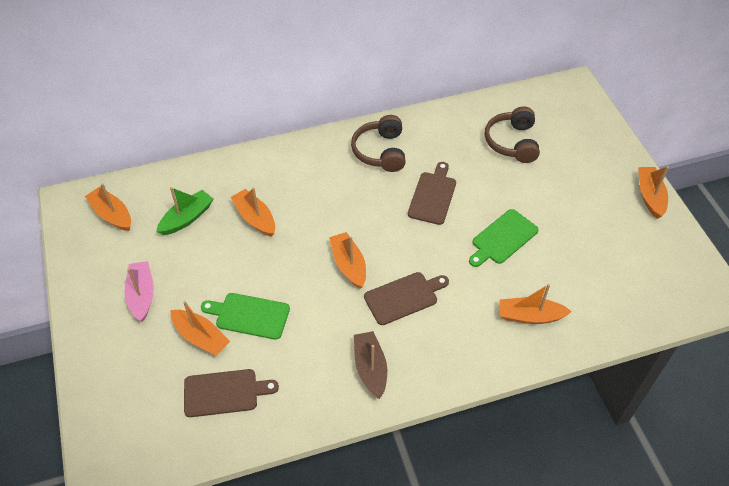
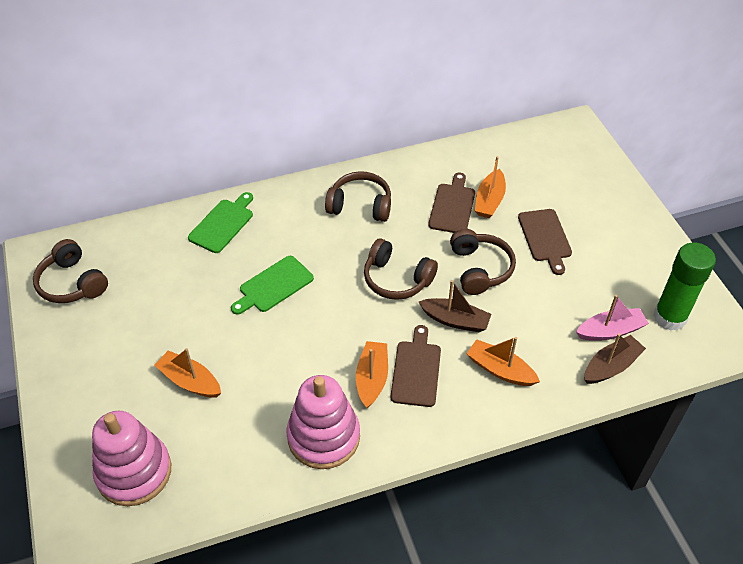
brown boat: 1 -> 2
brown headphones: 2 -> 4
green boat: 1 -> 0
green glue stick: 0 -> 1
orange boat: 6 -> 4
pink stacking toy: 0 -> 2

